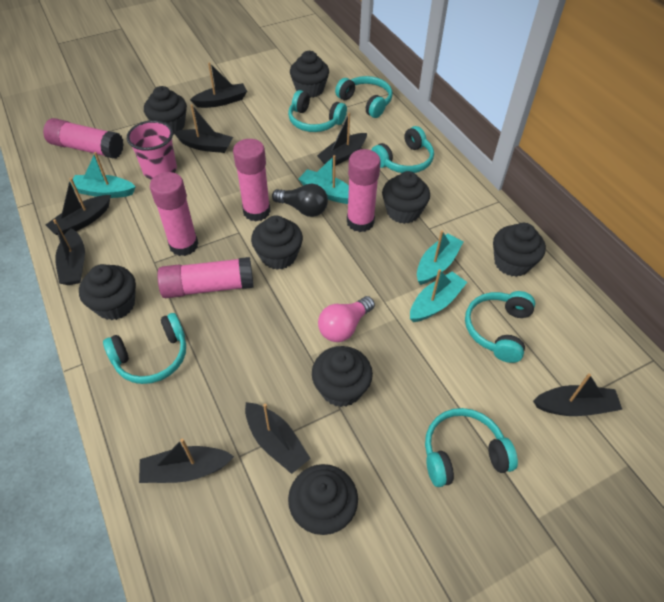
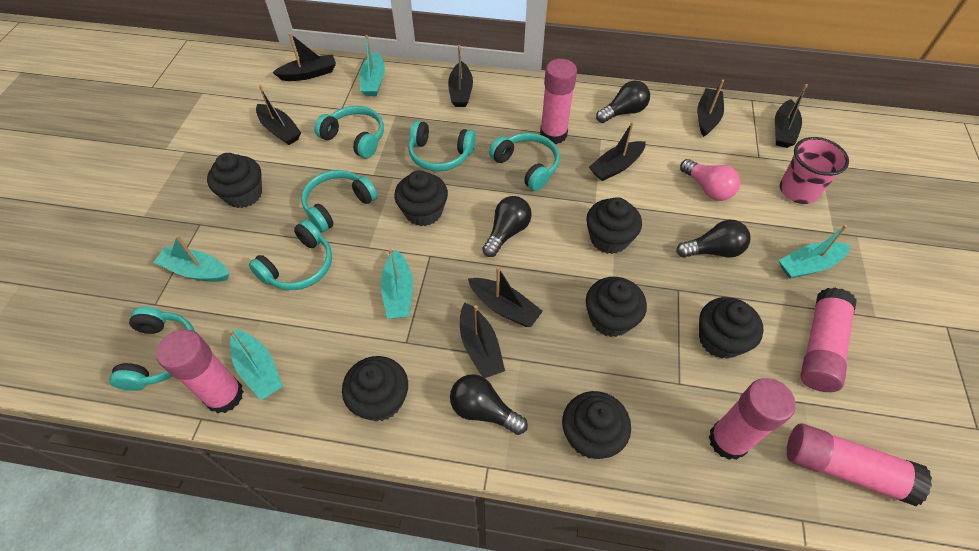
black cupcake: 8 -> 7
black light bulb: 1 -> 4
turquoise boat: 4 -> 5

